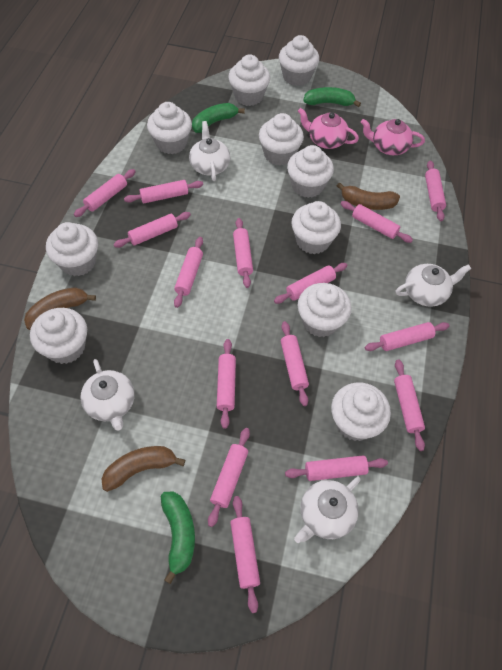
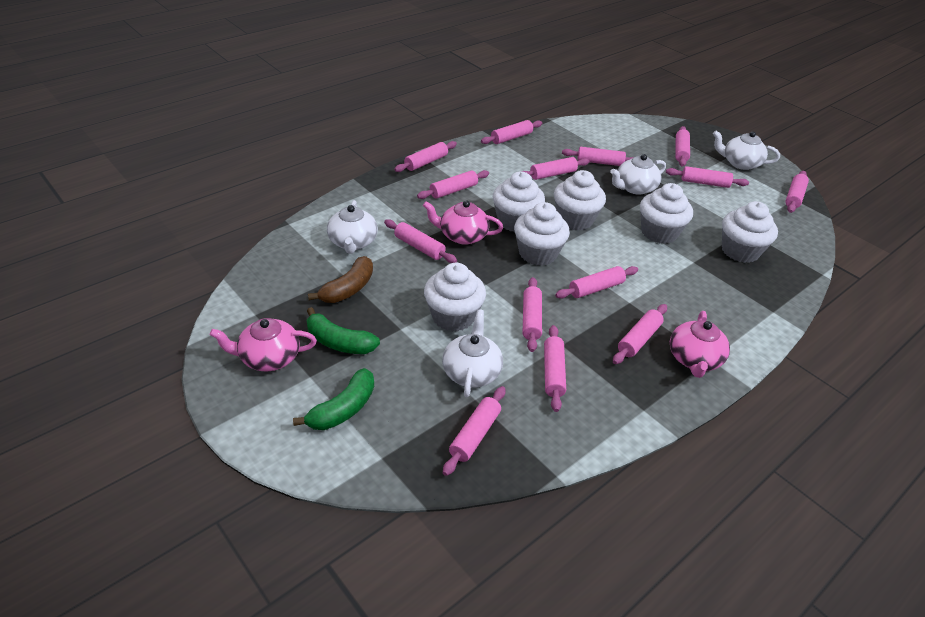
brown banana: 3 -> 1
green banana: 3 -> 2
pink rolling pin: 15 -> 14
pink teapot: 2 -> 3
white cupcake: 10 -> 6

